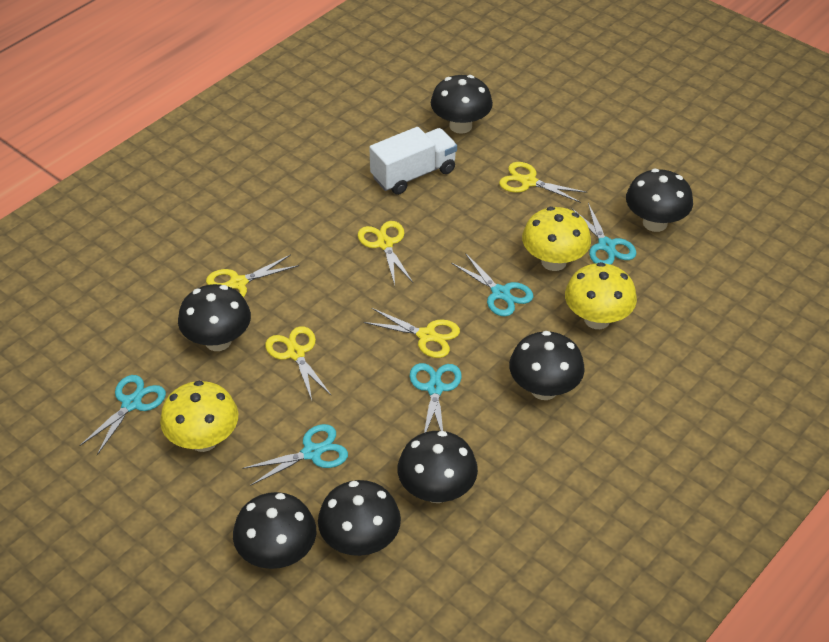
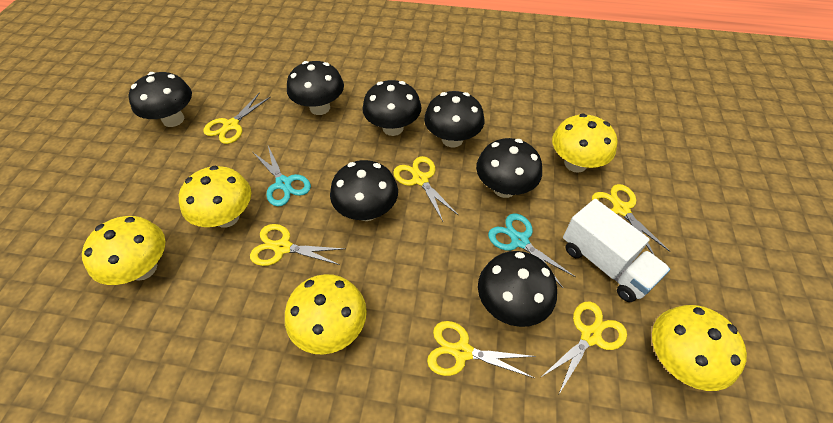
turquoise scissors: 5 -> 2
yellow mushroom: 3 -> 5
yellow scissors: 5 -> 6

